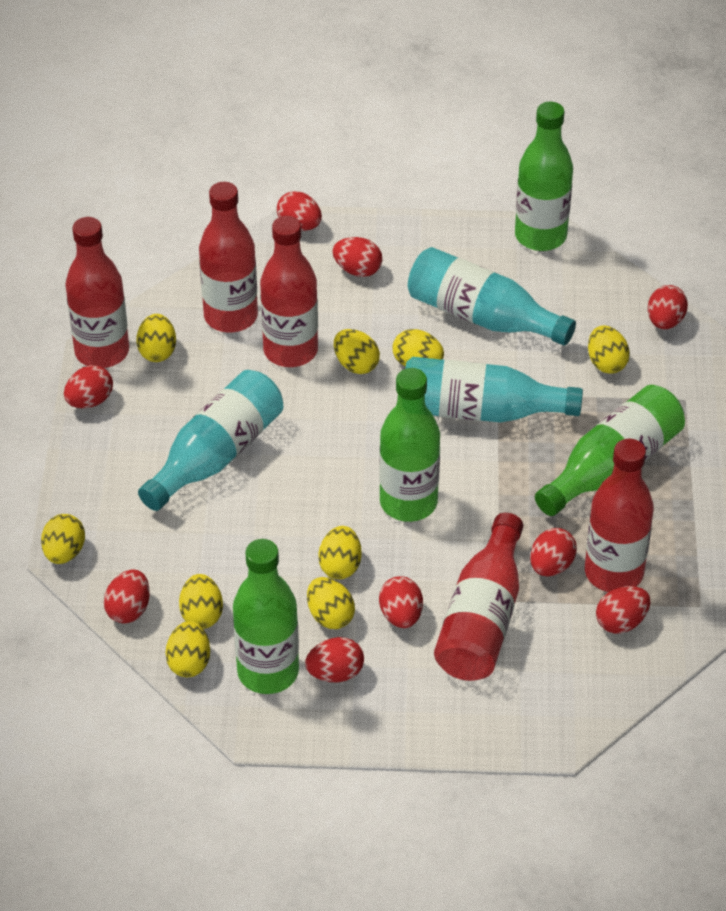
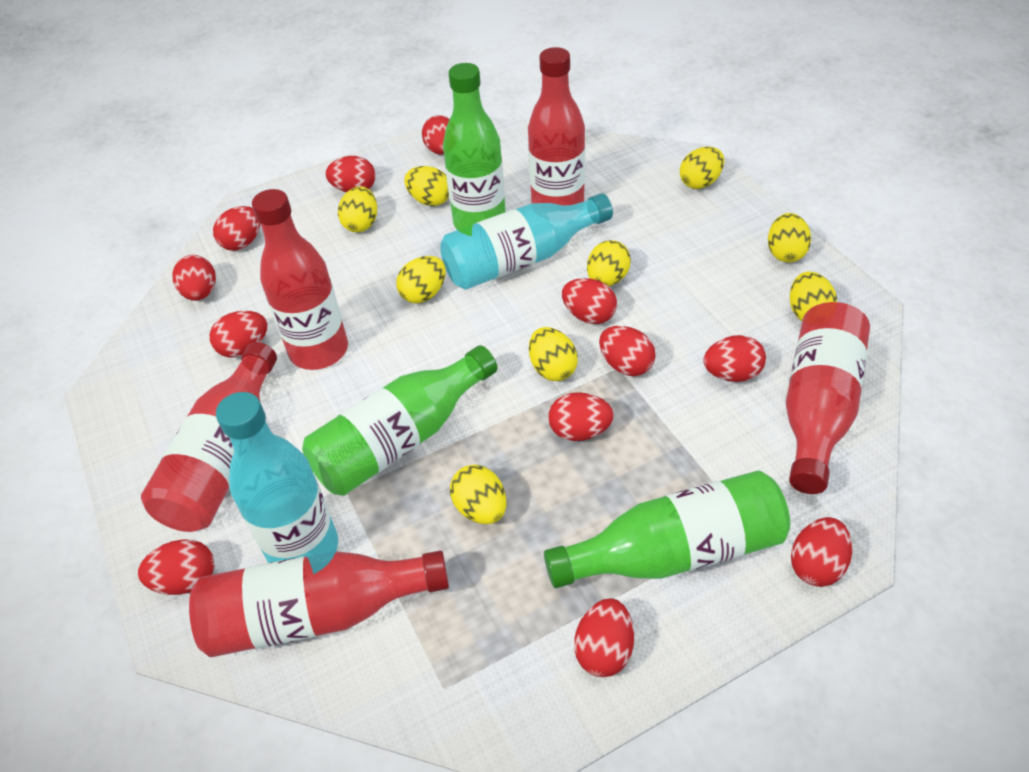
green bottle: 4 -> 3
red egg: 9 -> 12
turquoise bottle: 3 -> 2

